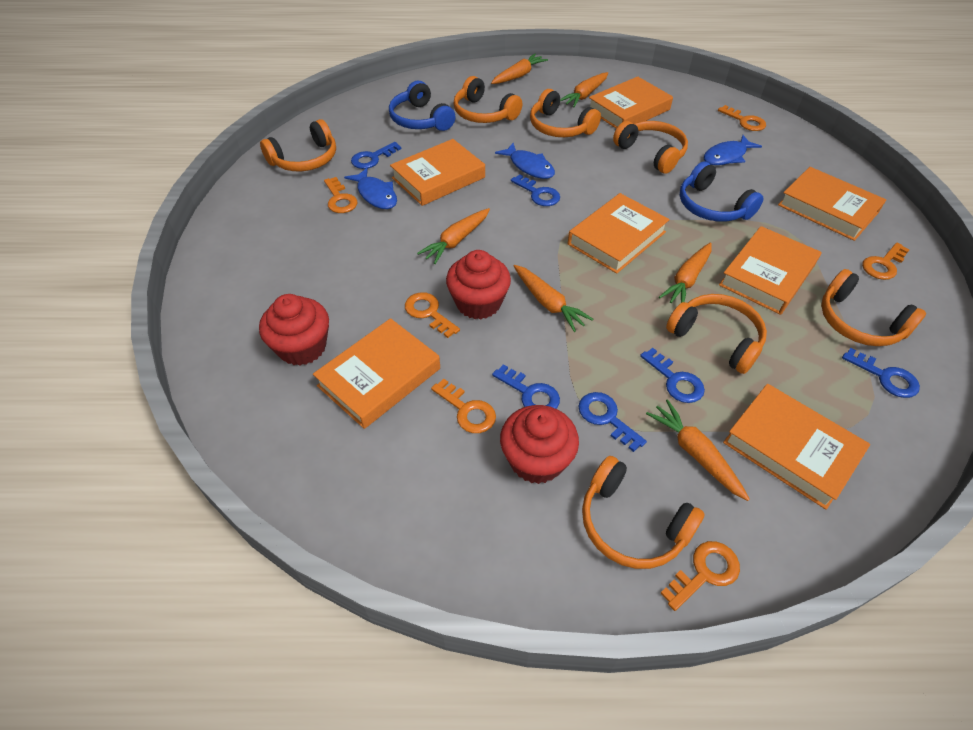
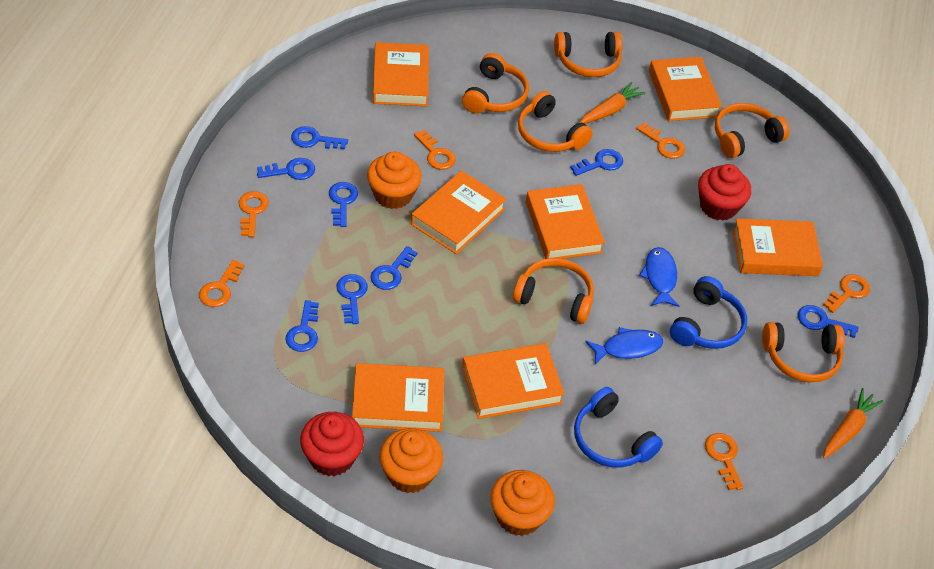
blue fish: 3 -> 2
blue key: 6 -> 8
orange carrot: 6 -> 2
orange cupcake: 0 -> 3
orange headphones: 7 -> 6
red cupcake: 3 -> 2

